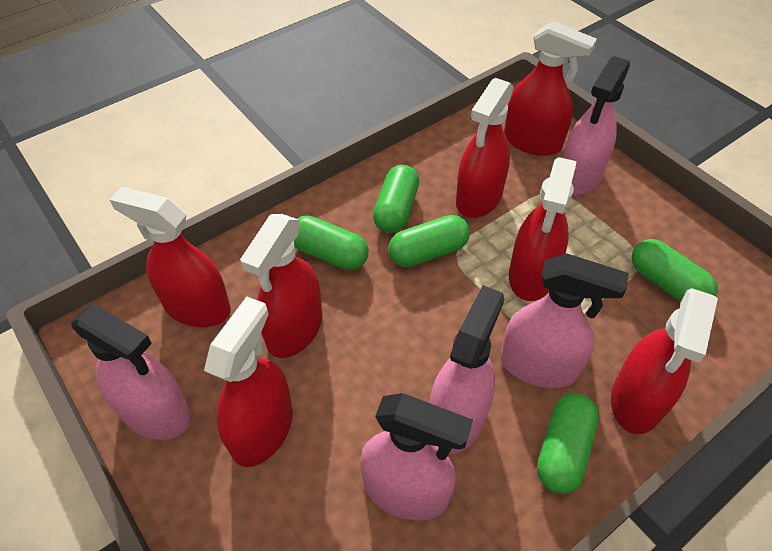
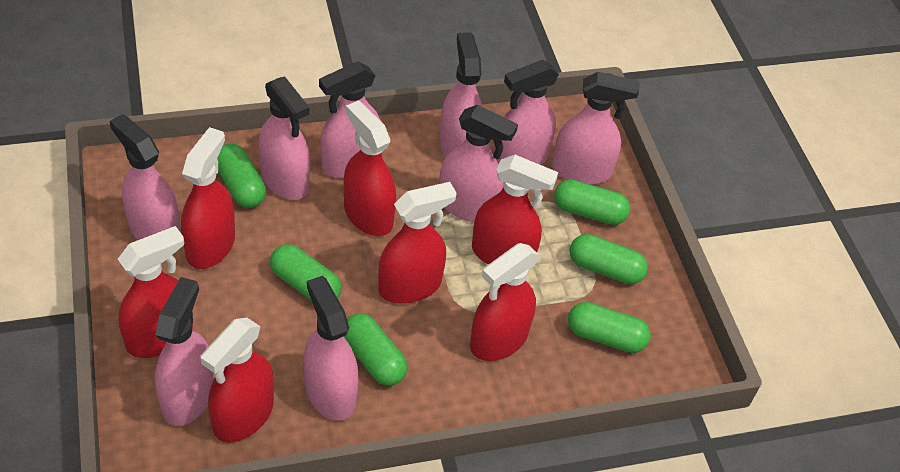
green capsule: 5 -> 6
pink spray bottle: 5 -> 9

